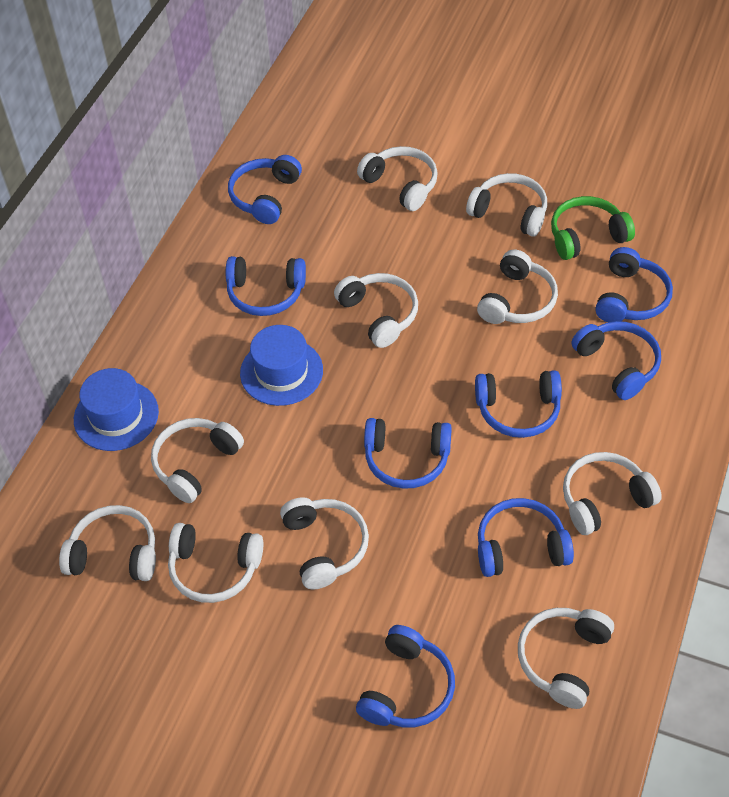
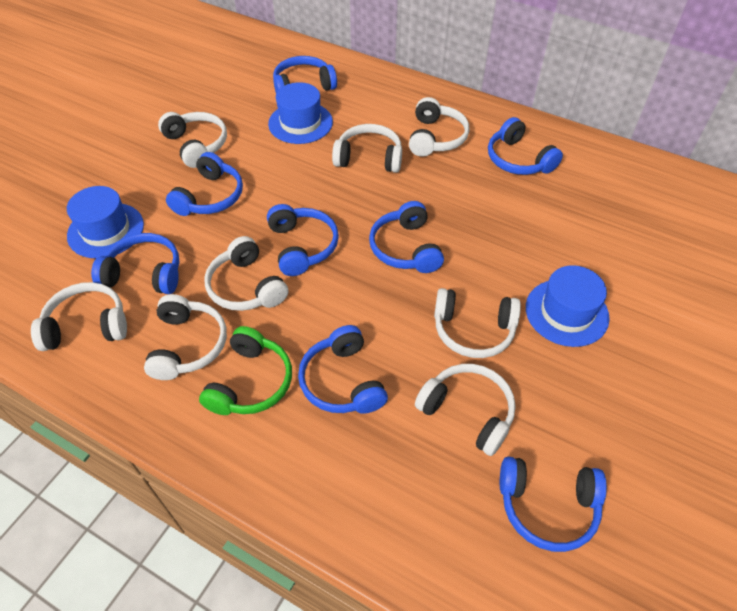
blue hat: 2 -> 3
white headphones: 10 -> 8

